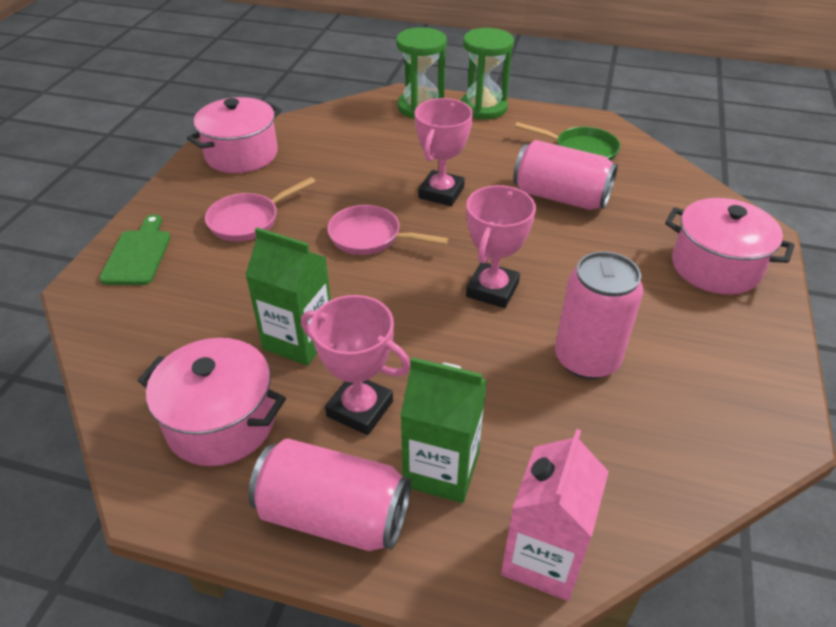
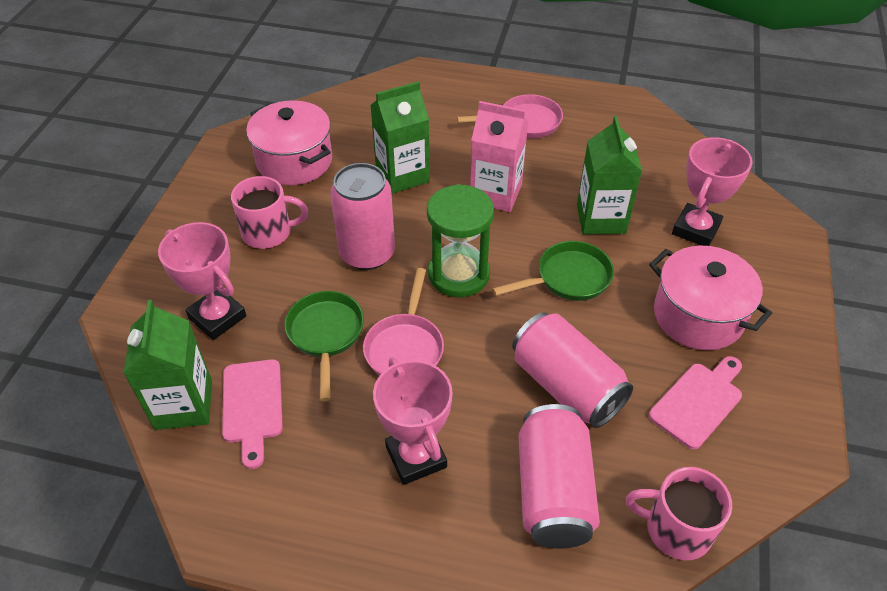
green carton: 2 -> 3
green cutting board: 1 -> 0
green hourglass: 2 -> 1
green pan: 1 -> 2
pink cutting board: 0 -> 2
pink mug: 0 -> 2
pink pot: 3 -> 2

